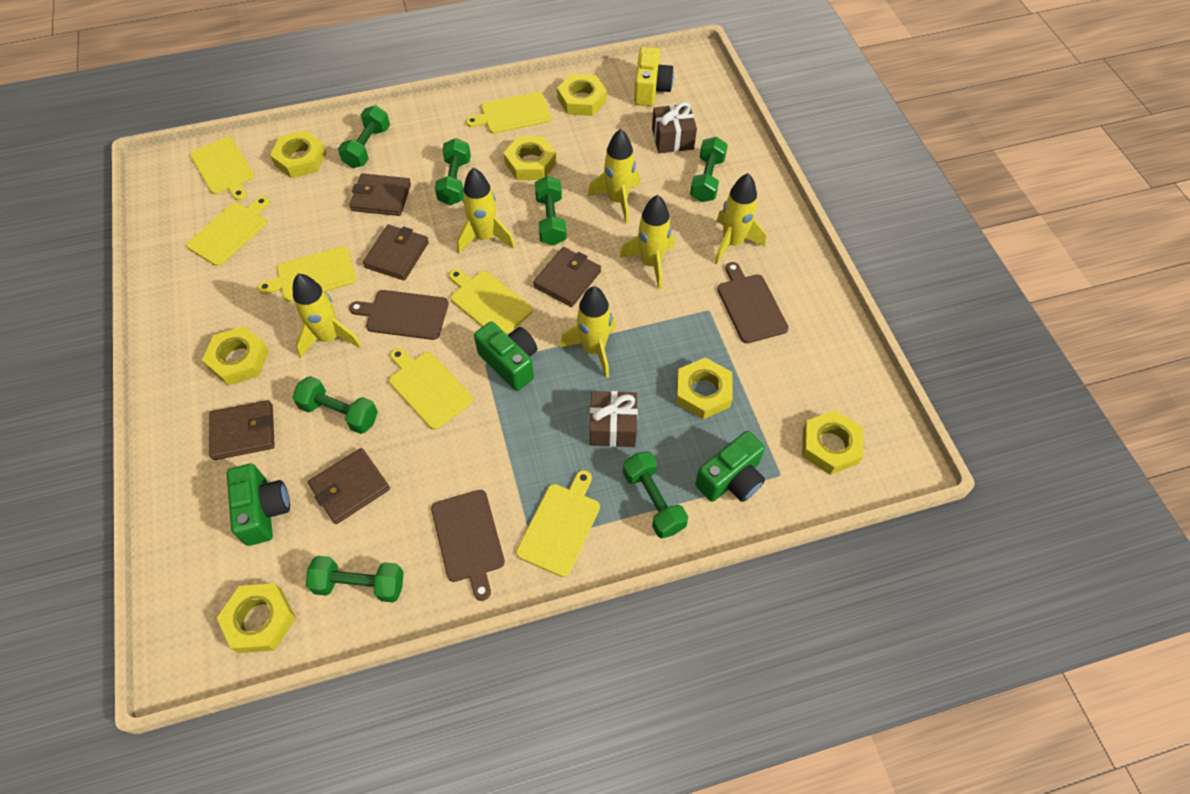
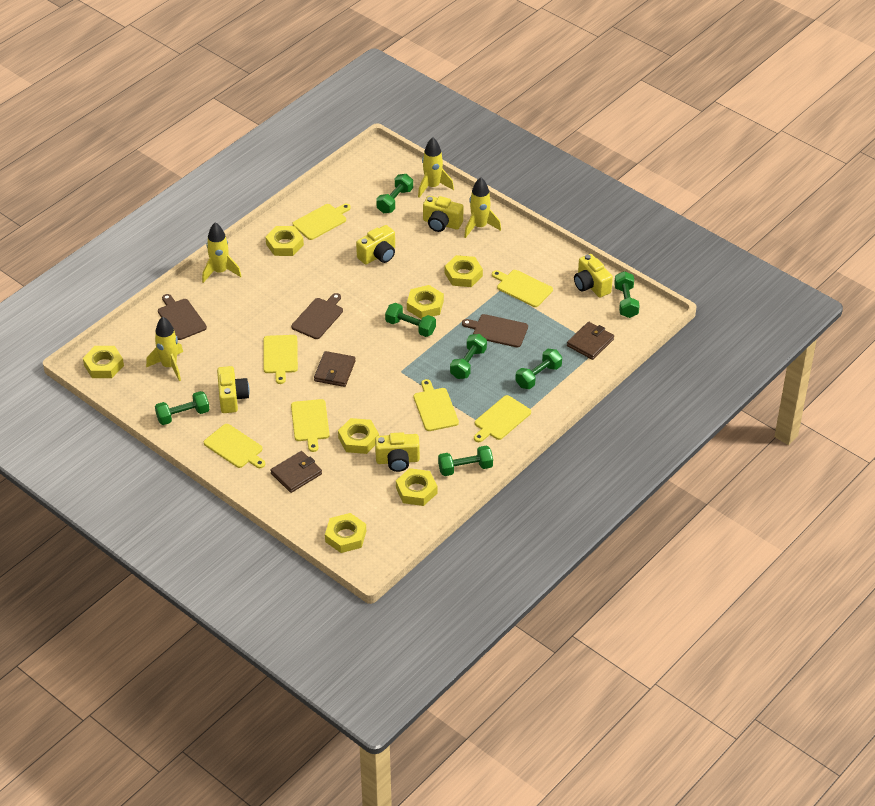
brown gift: 2 -> 0
brown wallet: 5 -> 3
green camera: 3 -> 0
yellow camera: 1 -> 5
yellow rocket: 6 -> 4

